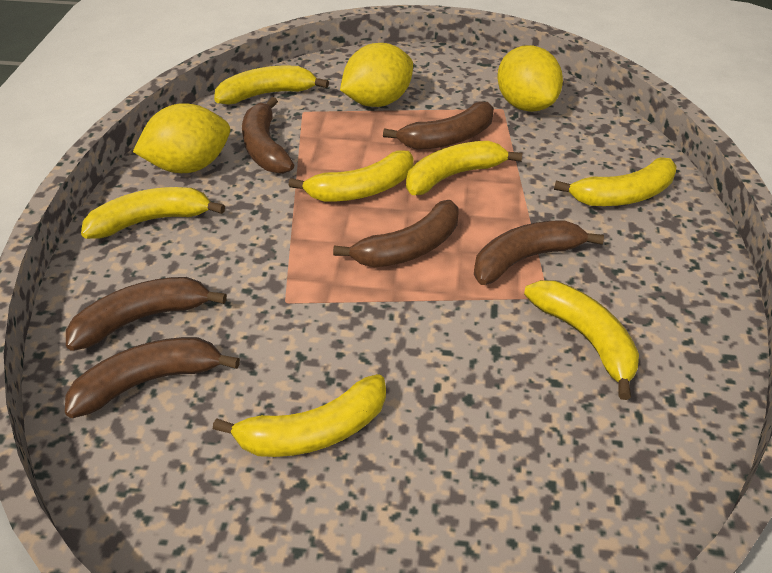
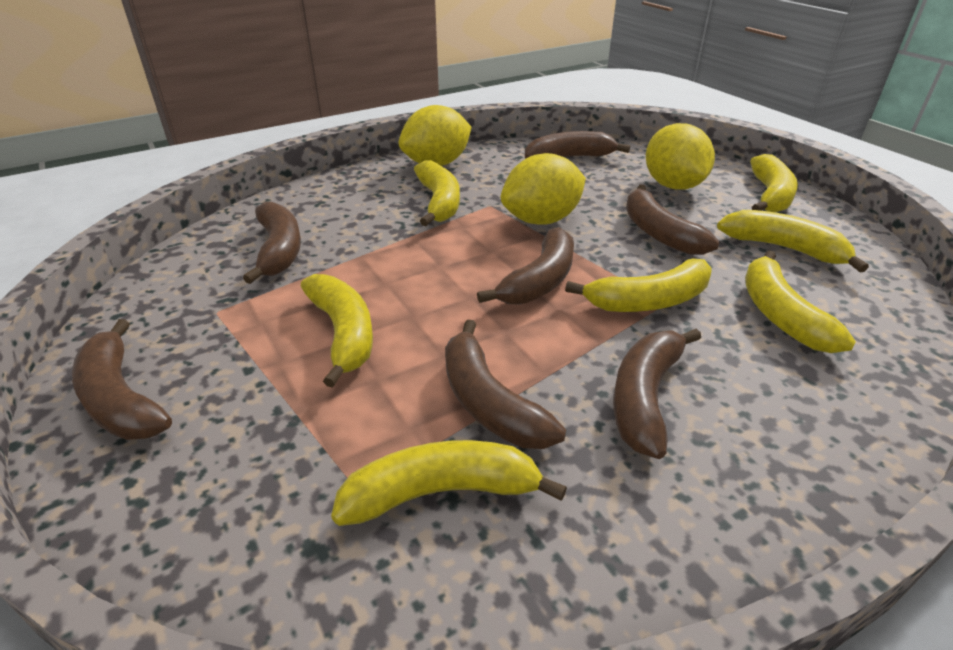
brown banana: 6 -> 7

